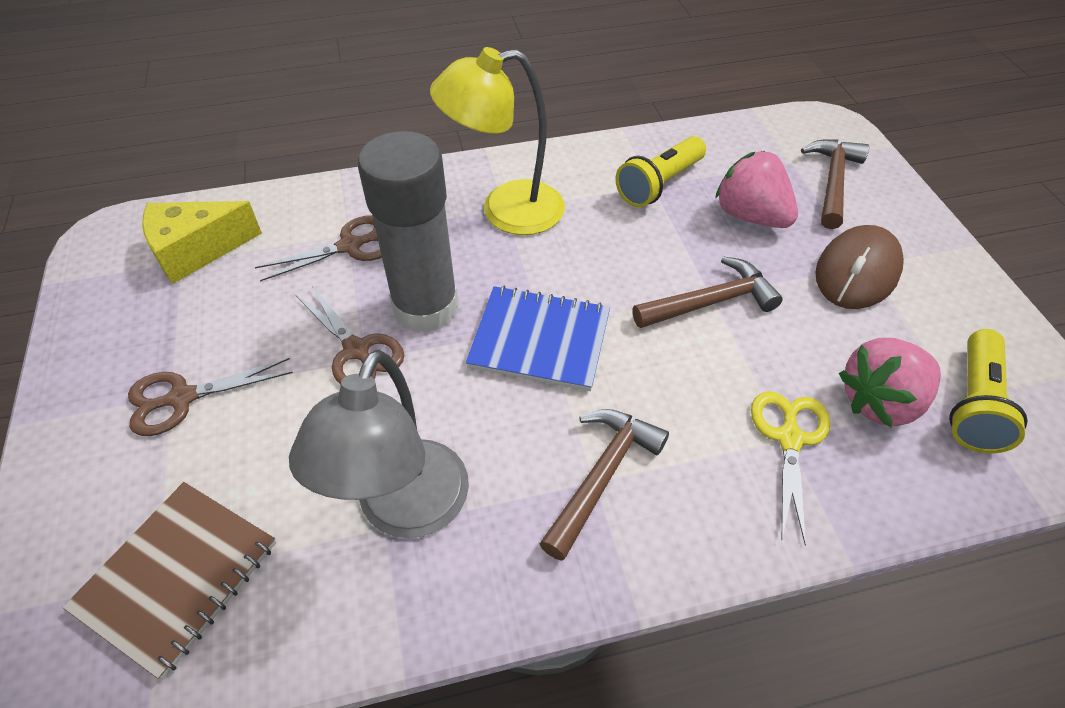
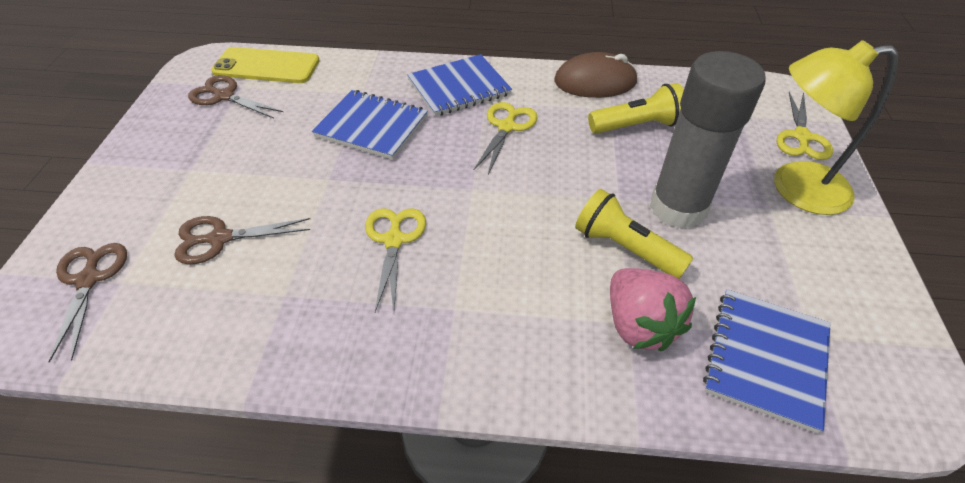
blue notebook: 1 -> 3
brown hammer: 3 -> 0
brown notebook: 1 -> 0
grey lamp: 1 -> 0
pink strawberry: 2 -> 1
yellow cheese: 1 -> 0
yellow phone: 0 -> 1
yellow scissors: 1 -> 3

